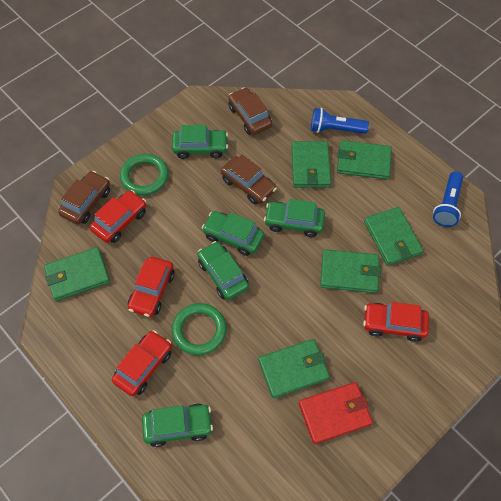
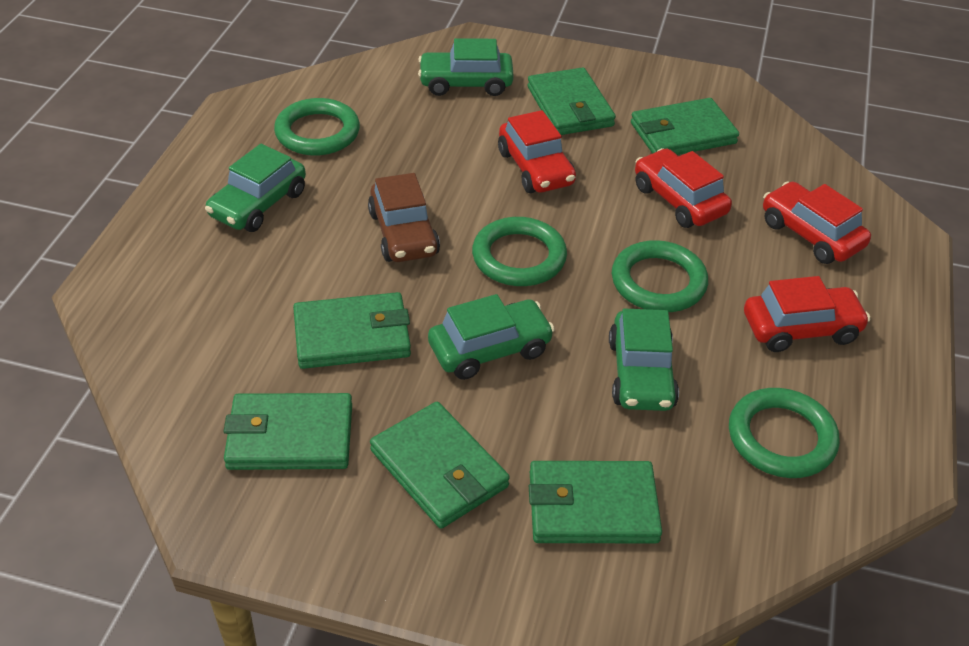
blue flashlight: 2 -> 0
brown car: 3 -> 1
green car: 5 -> 4
green ring: 2 -> 4
red wallet: 1 -> 0

